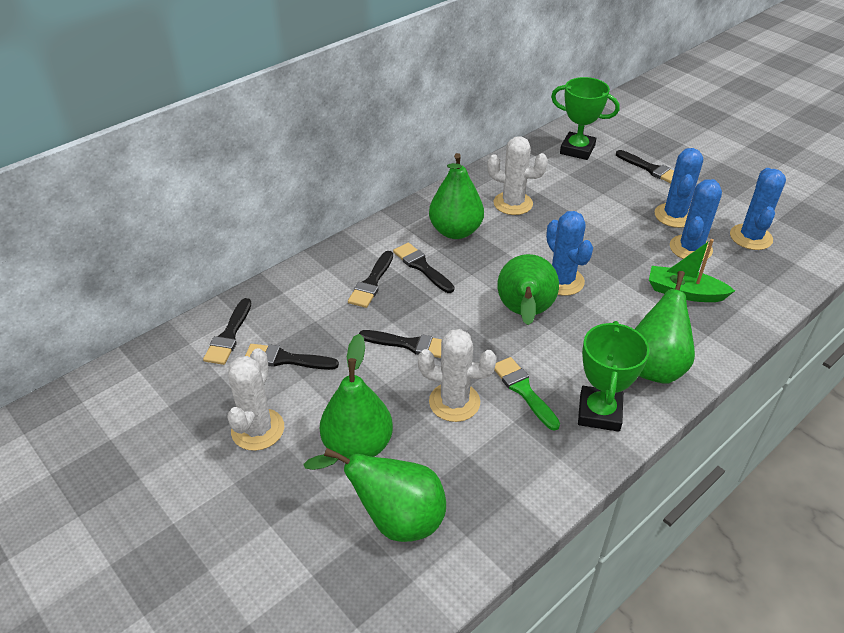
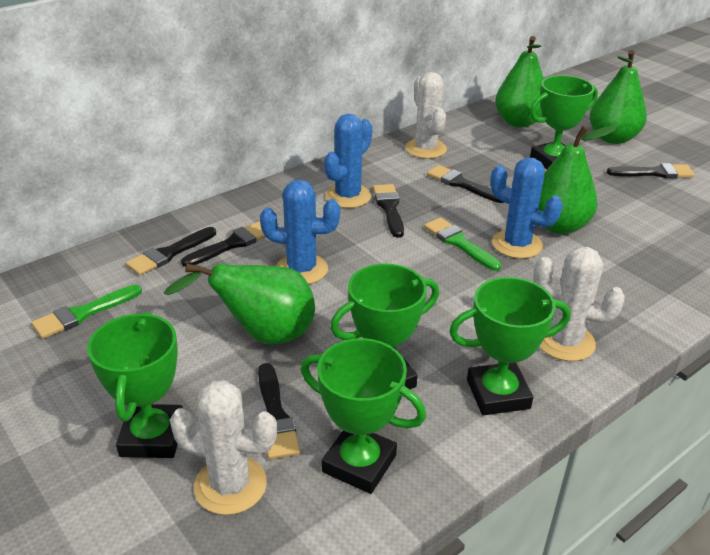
blue cactus: 4 -> 3
green boat: 1 -> 0
green brush: 1 -> 2
green pear: 5 -> 4
green trophy: 2 -> 5

